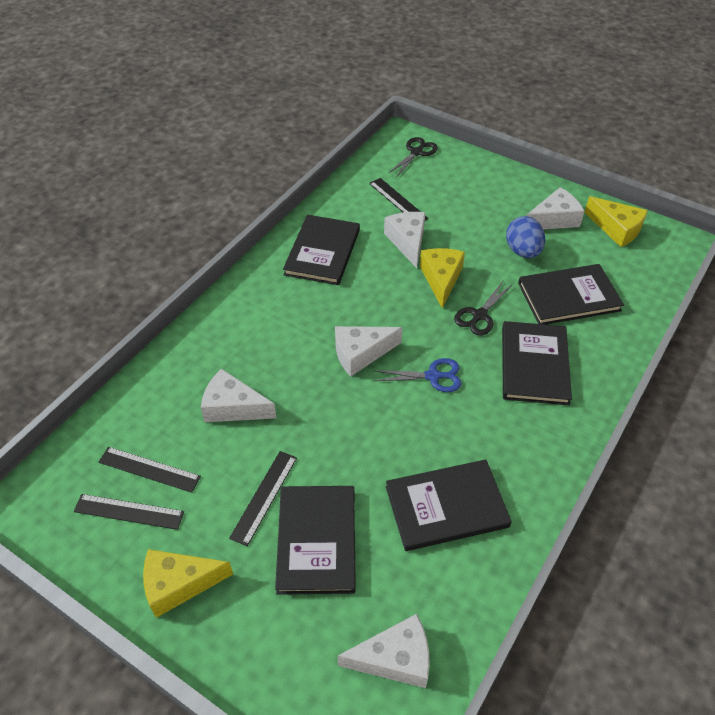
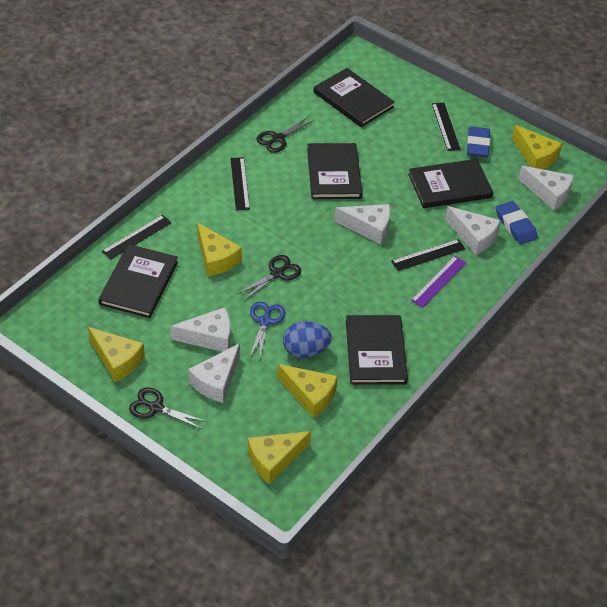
black scissors: 2 -> 3
blue eraser: 0 -> 2
purple ruler: 0 -> 1
yellow cheese: 3 -> 5

